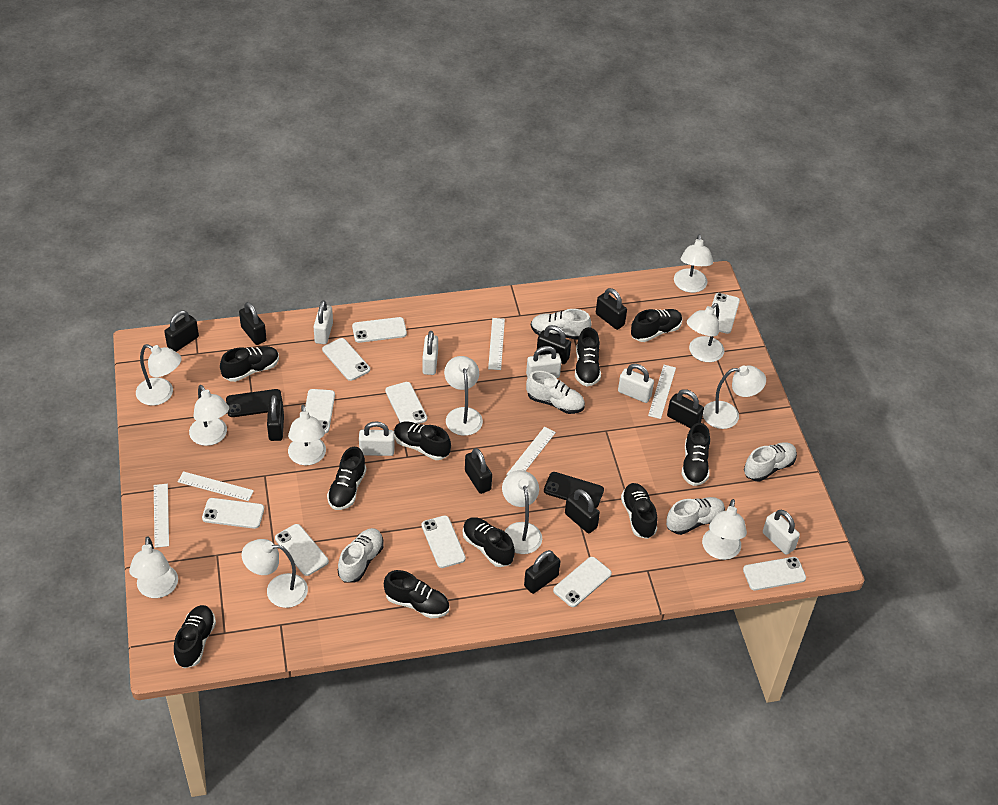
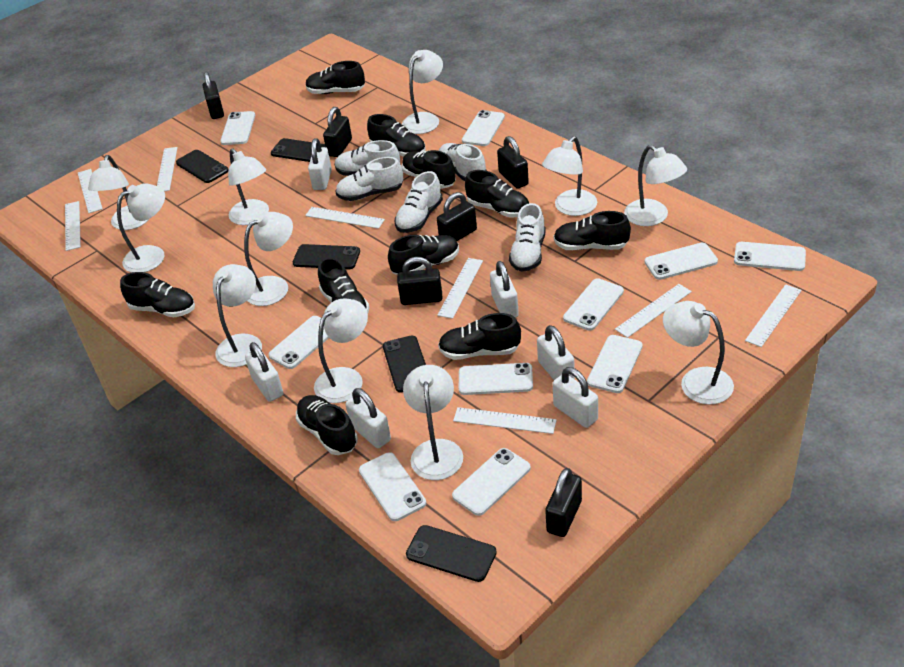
black padlock: 9 -> 6
black phone: 2 -> 5
white ruler: 5 -> 8

